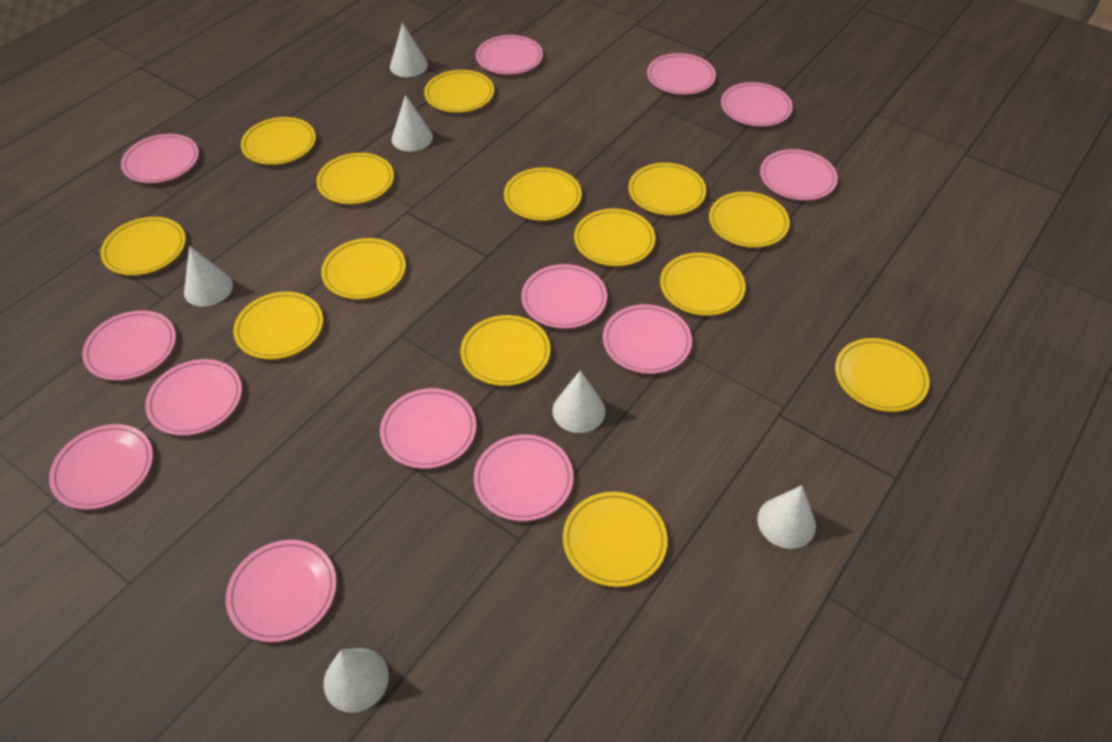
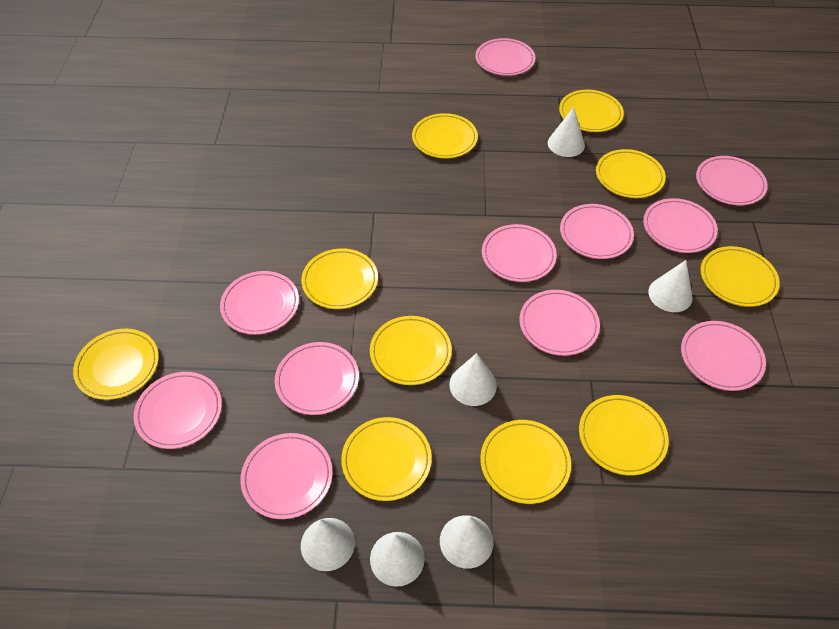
pink plate: 13 -> 11
yellow plate: 14 -> 10

